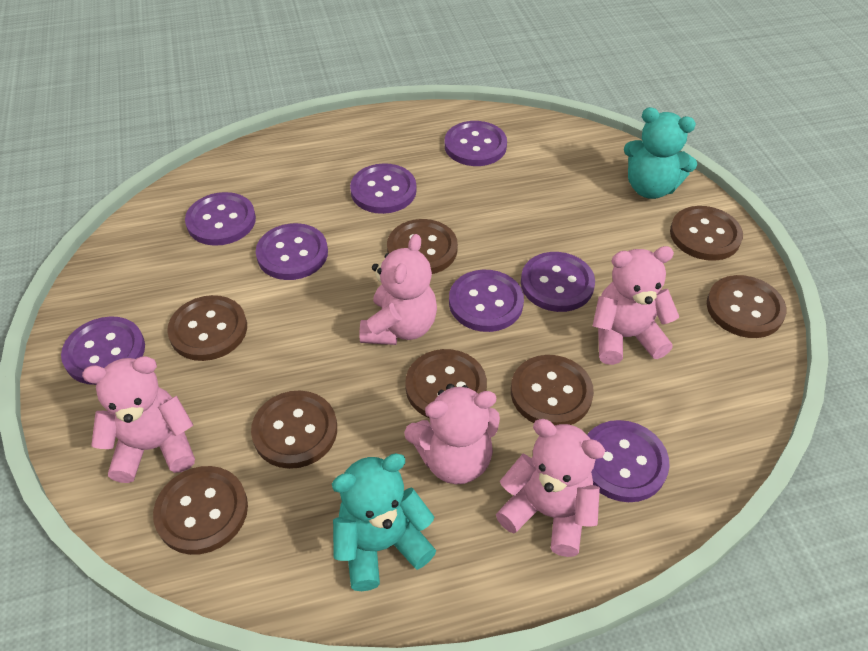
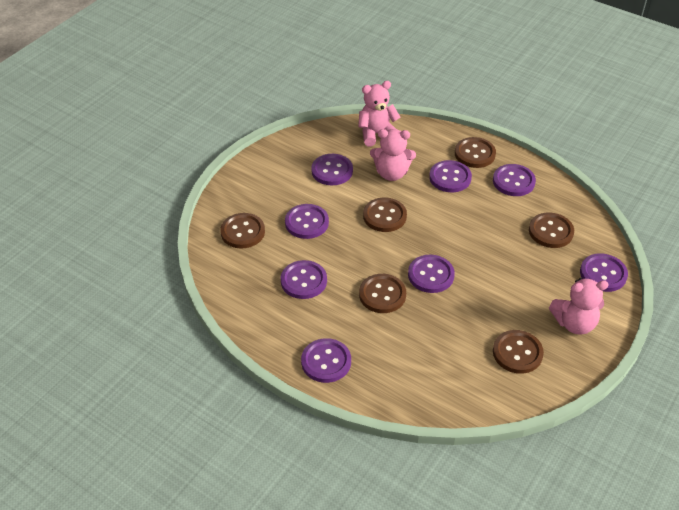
brown button: 8 -> 6
pink teddy bear: 5 -> 3
turquoise teddy bear: 2 -> 0

